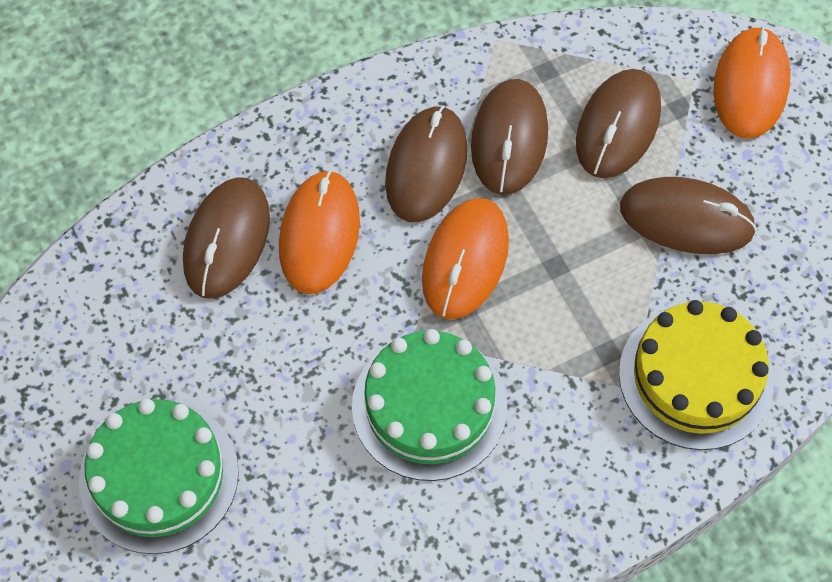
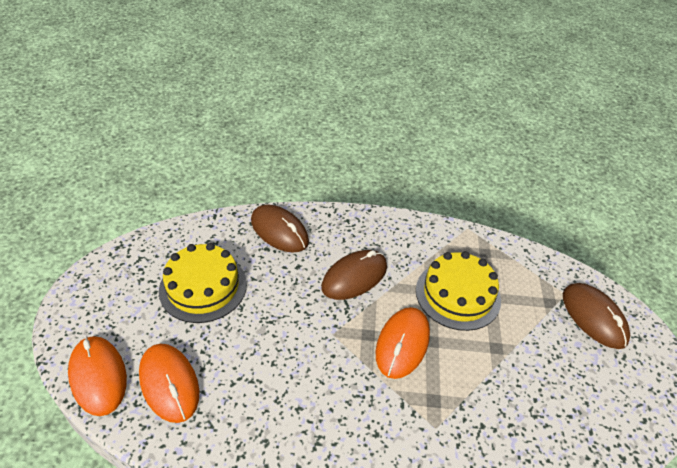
brown mouse: 5 -> 3
green cake: 2 -> 0
yellow cake: 1 -> 2

